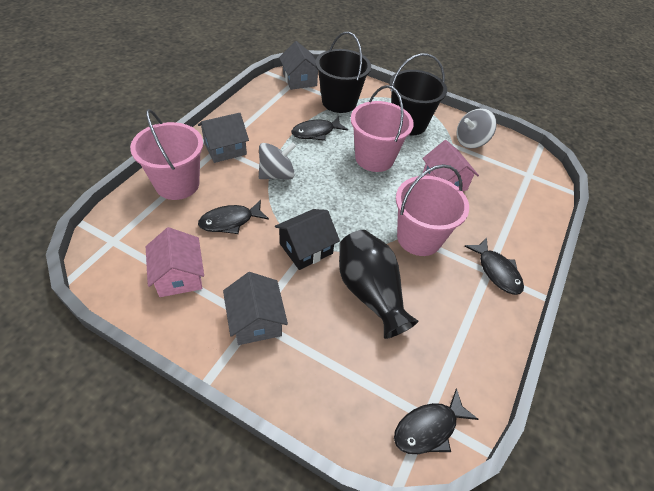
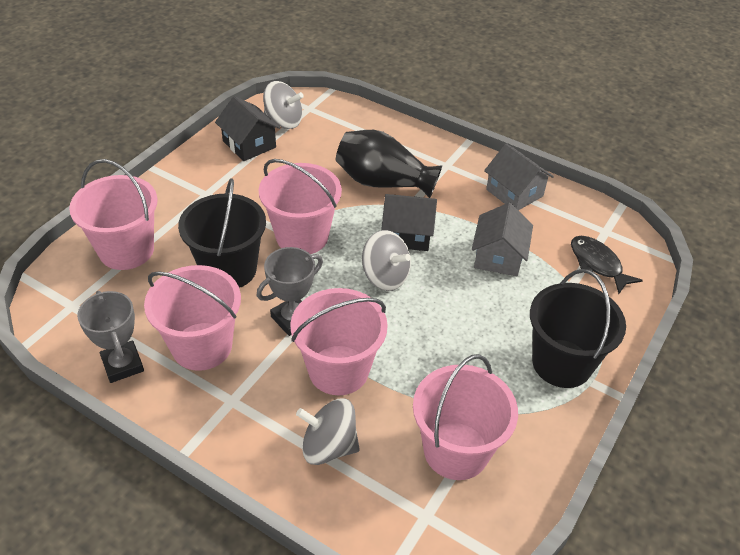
black fish: 4 -> 1
black house: 1 -> 2
grey house: 3 -> 2
grey spinning top: 2 -> 3
grey trophy: 0 -> 2
pink bucket: 3 -> 5
pink house: 2 -> 0

